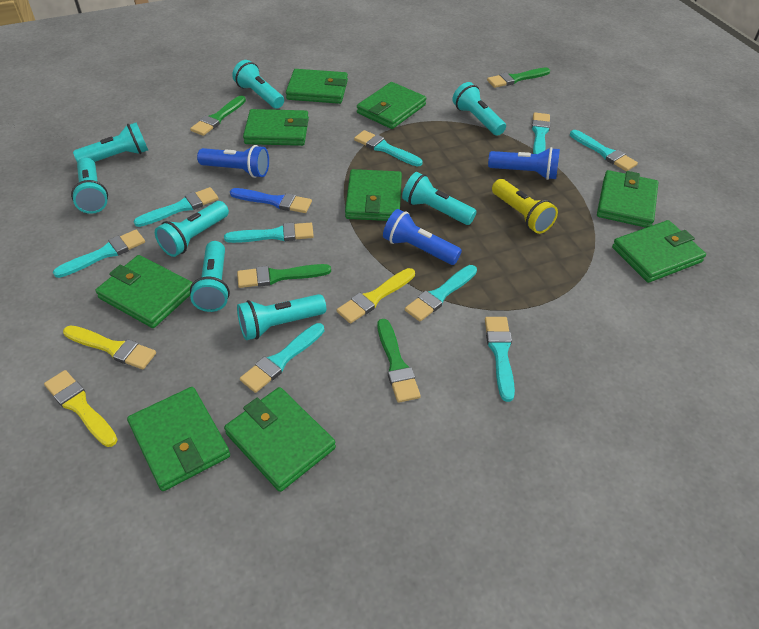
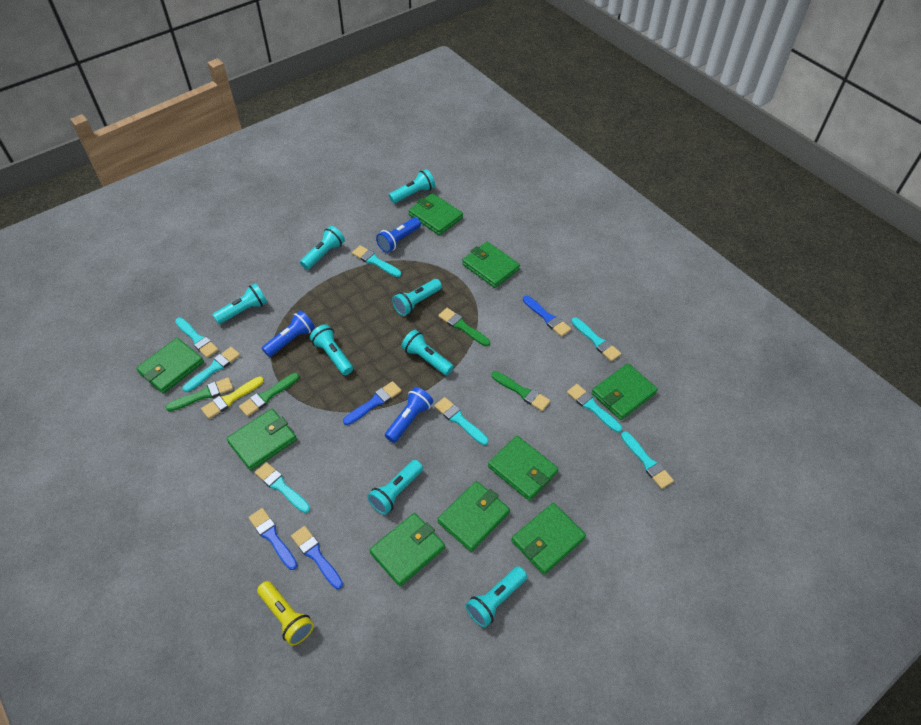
blue brush: 1 -> 4
turquoise brush: 9 -> 8
yellow brush: 3 -> 1

